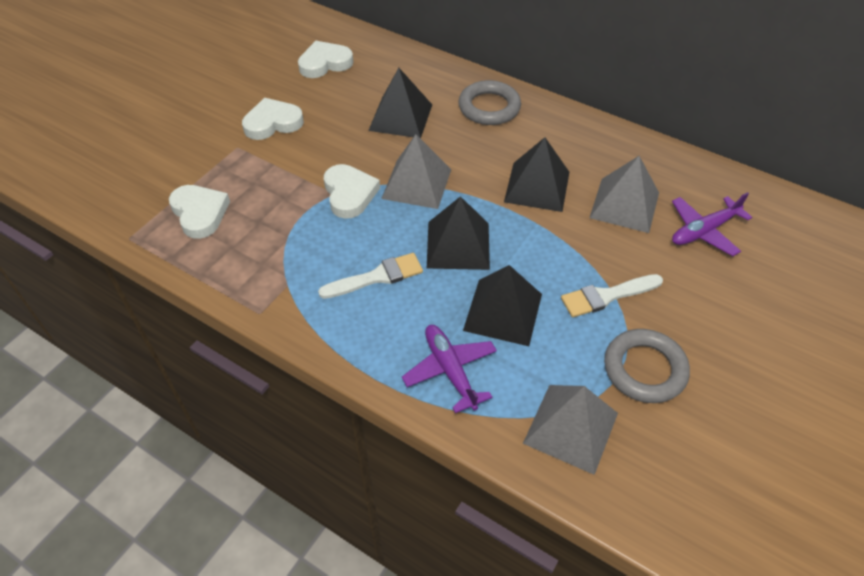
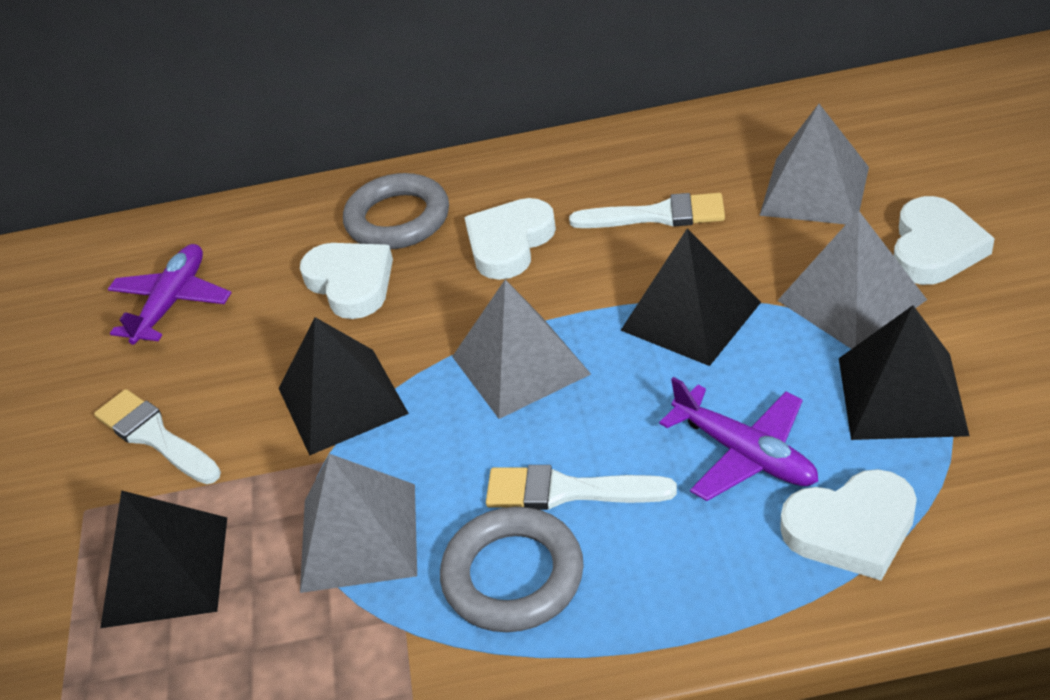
grey pyramid: 3 -> 4
white brush: 2 -> 3

